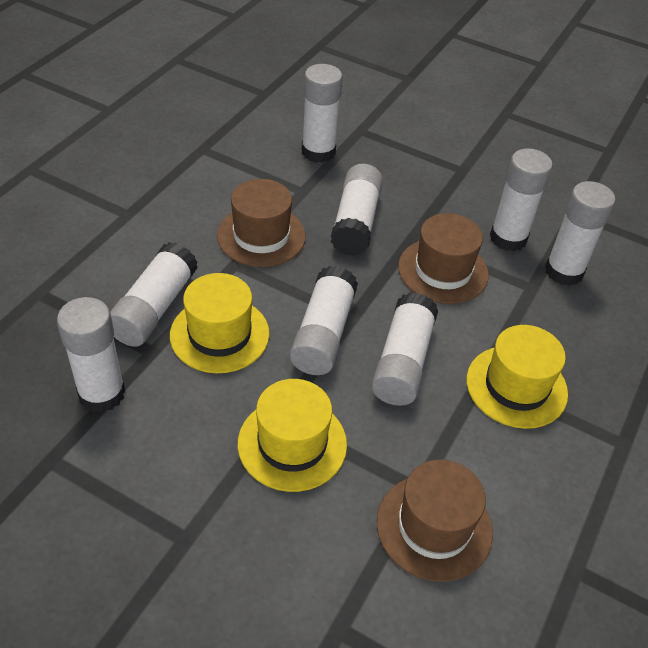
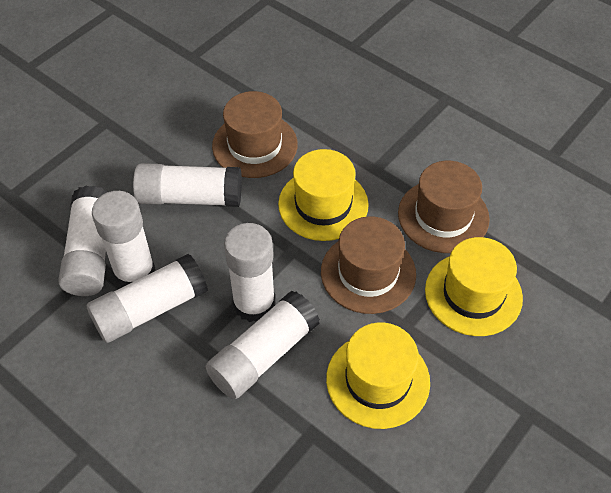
white glue stick: 8 -> 6

